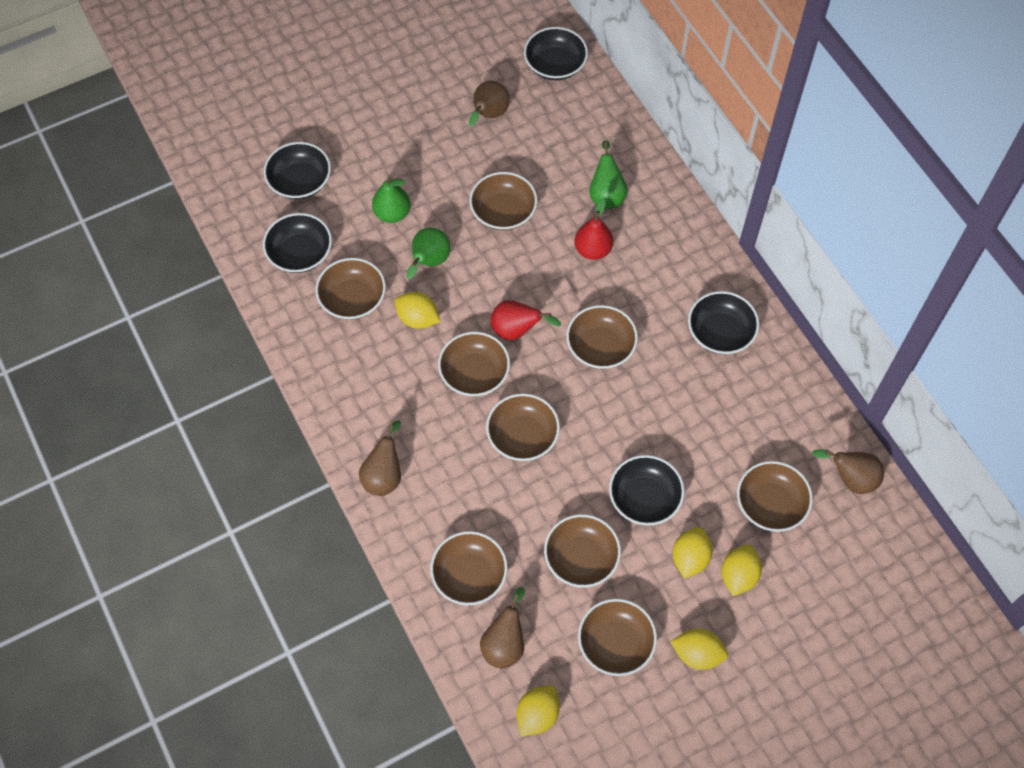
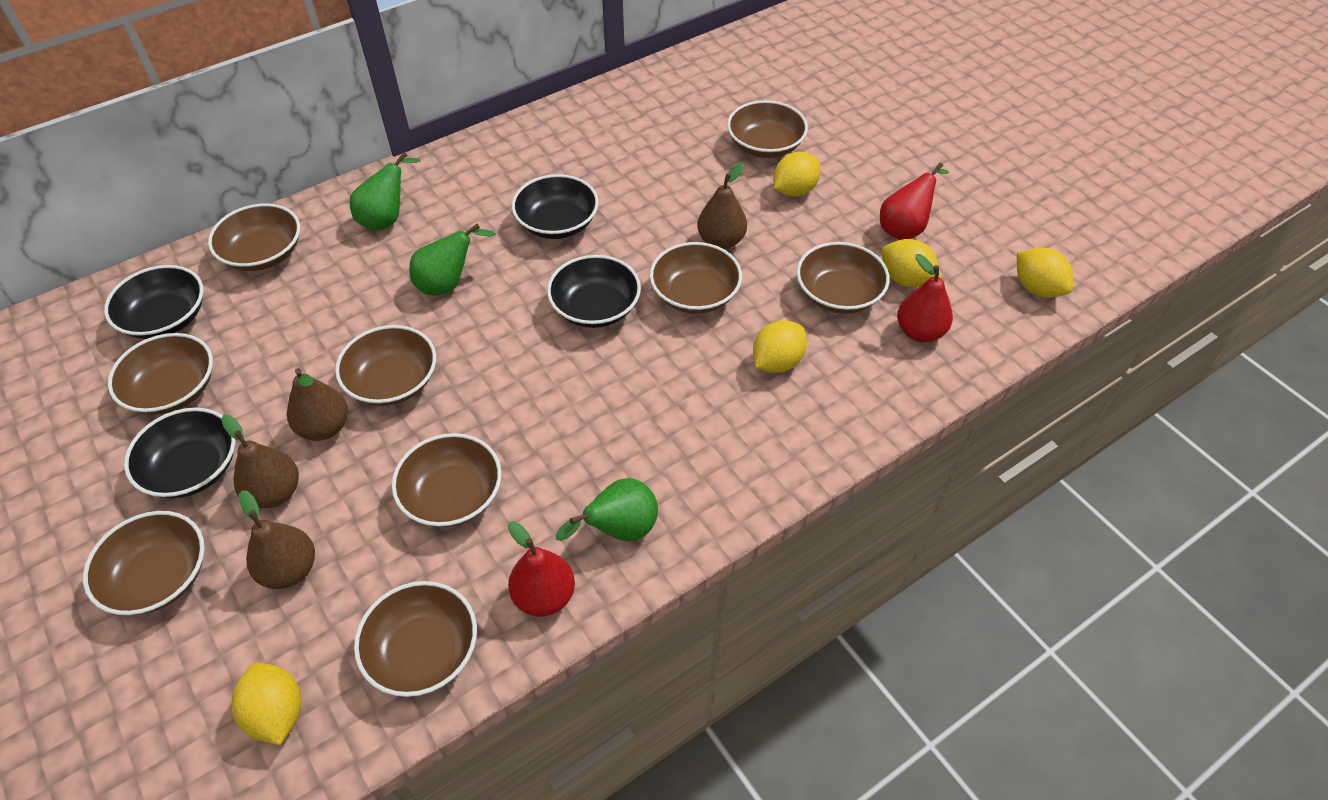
black bowl: 5 -> 4
red pear: 2 -> 3

